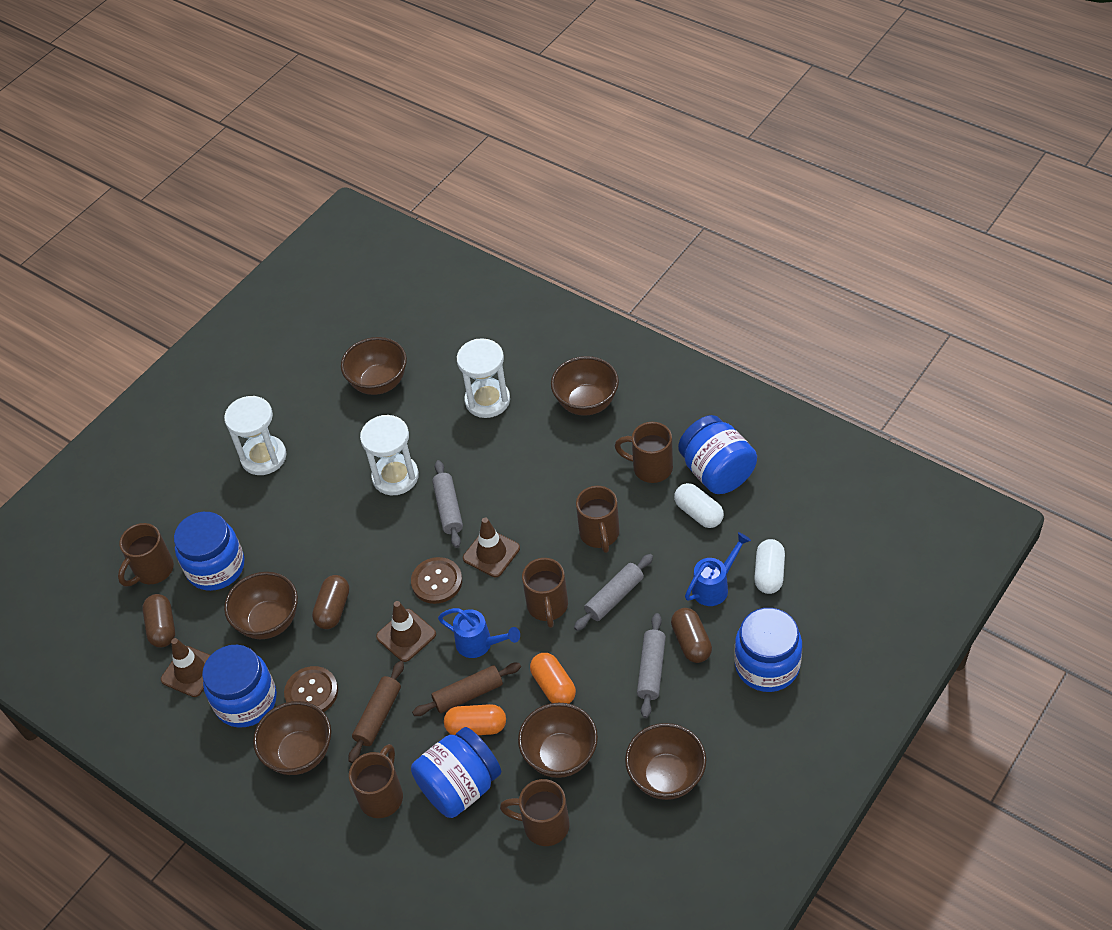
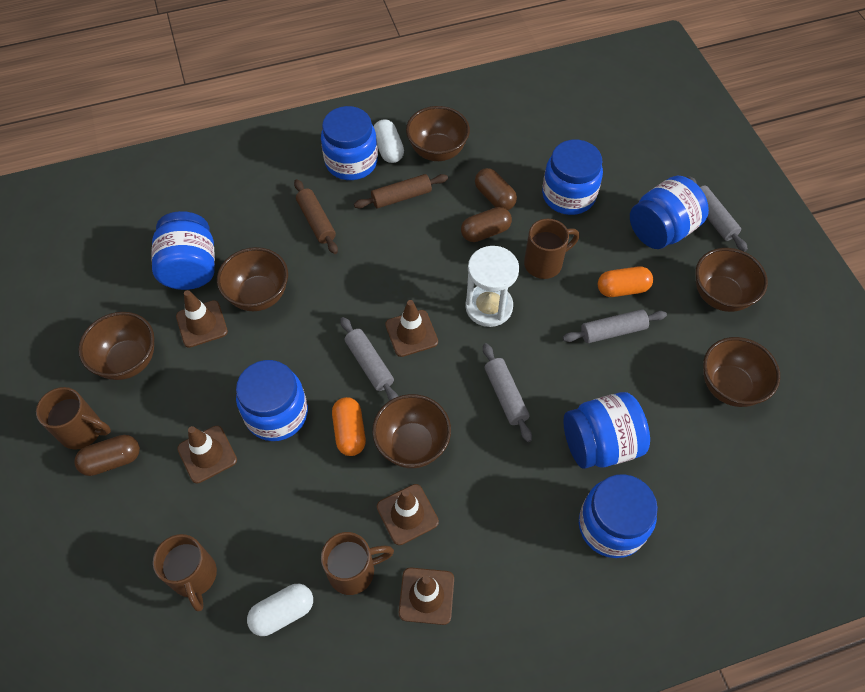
blue jar: 5 -> 7
blue watering can: 2 -> 0
brown button: 2 -> 0
brown mug: 6 -> 4
brown traffic cone: 3 -> 5
grey rolling pin: 3 -> 4
white hourglass: 3 -> 1

